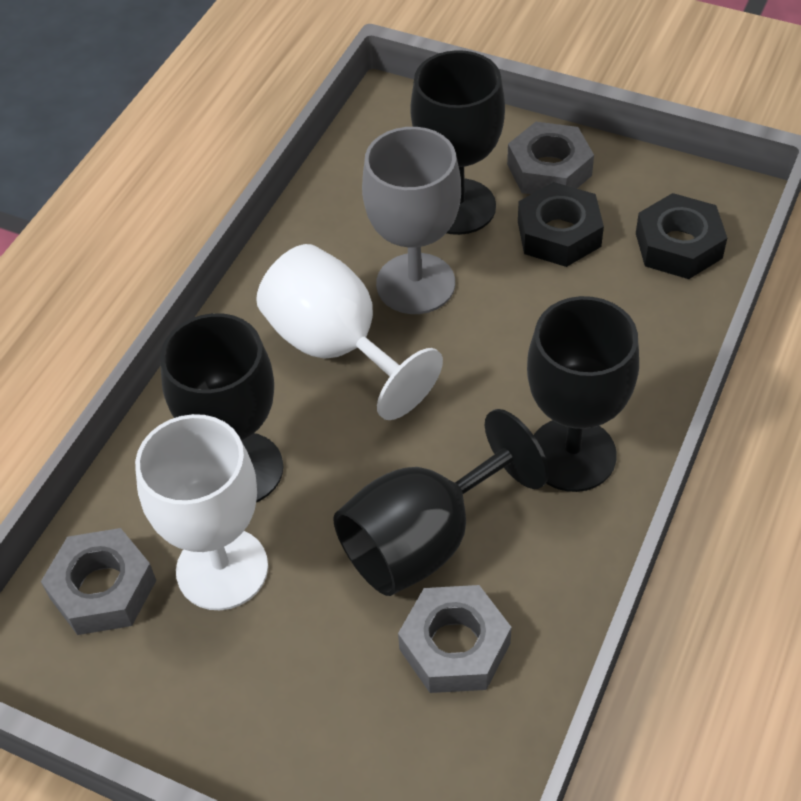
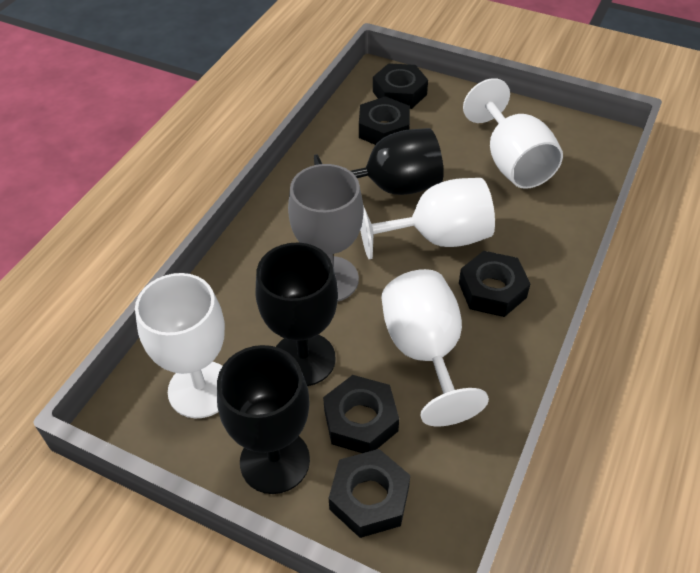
black goblet: 4 -> 3
black nut: 2 -> 5
grey nut: 3 -> 0
white goblet: 2 -> 4

